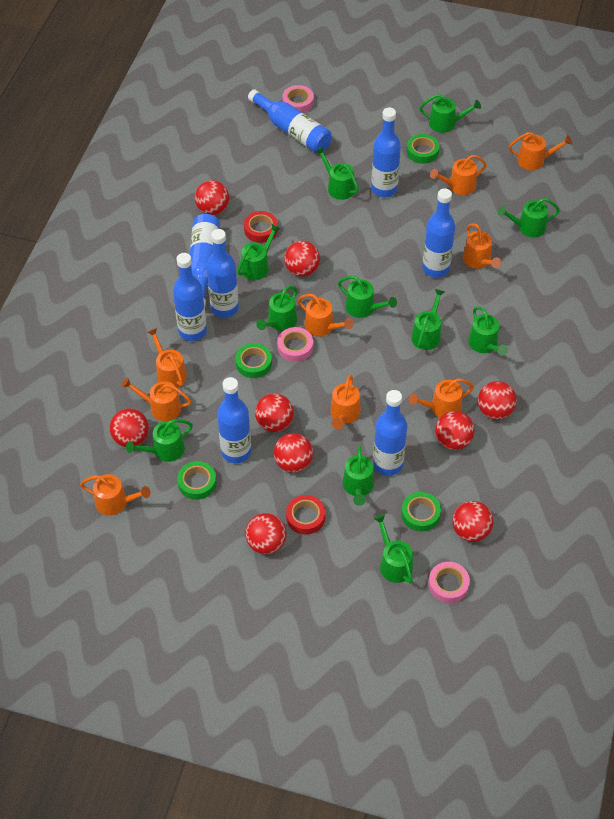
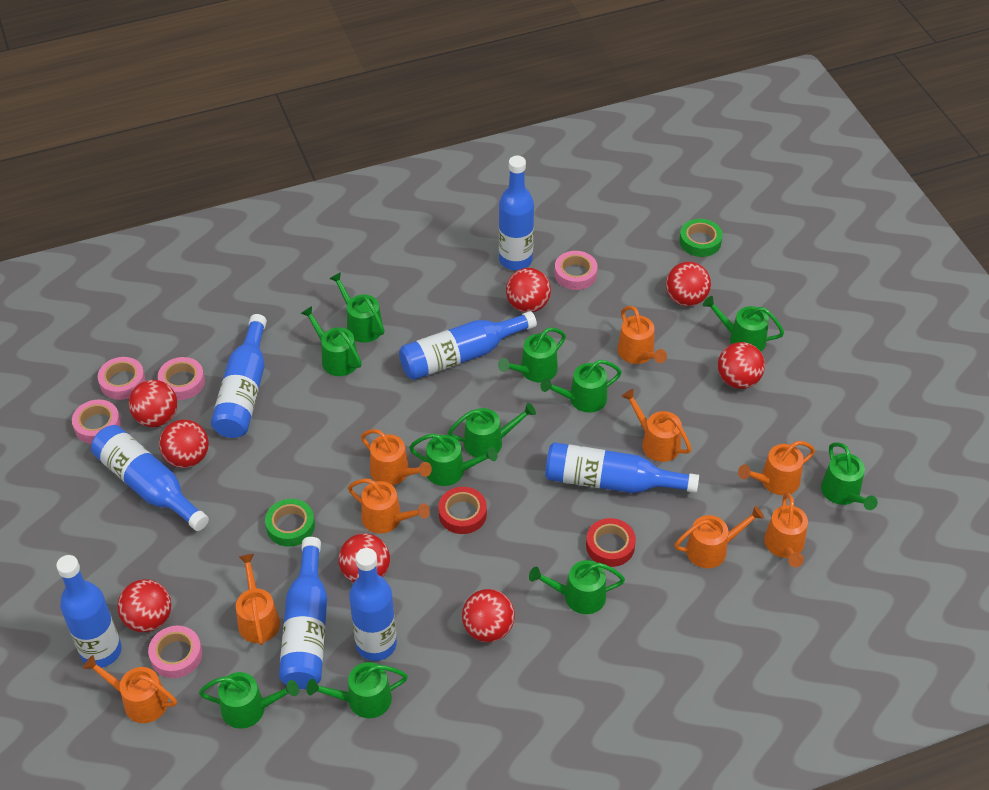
green tape: 4 -> 2
pink tape: 3 -> 5
red ball: 9 -> 8

